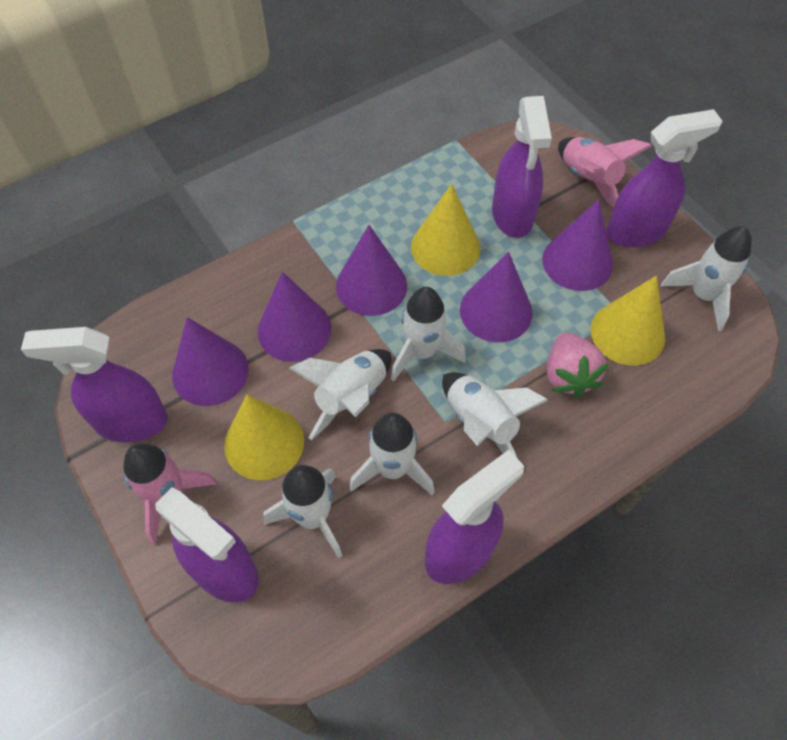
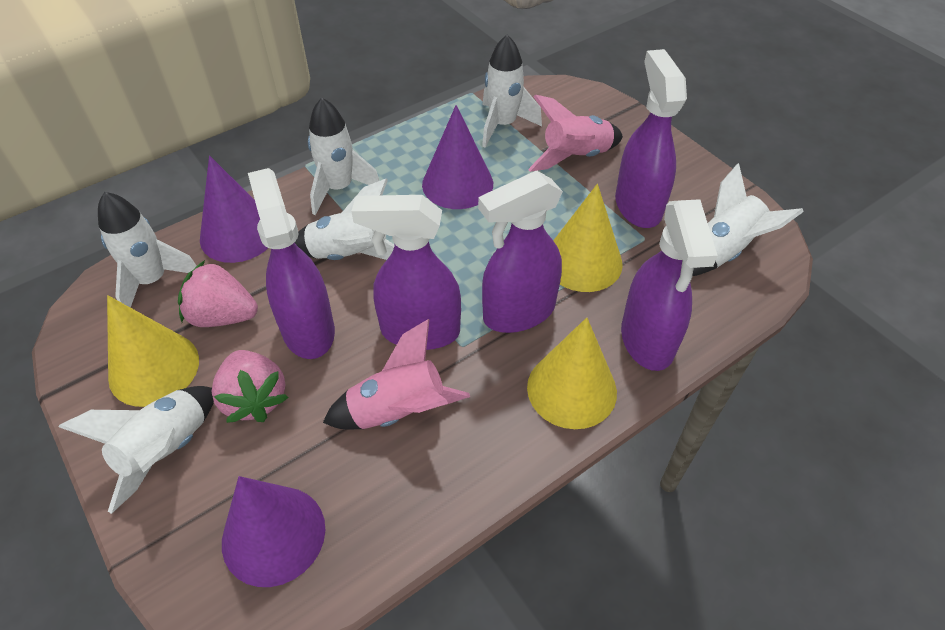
pink strawberry: 1 -> 2
purple cone: 5 -> 3

